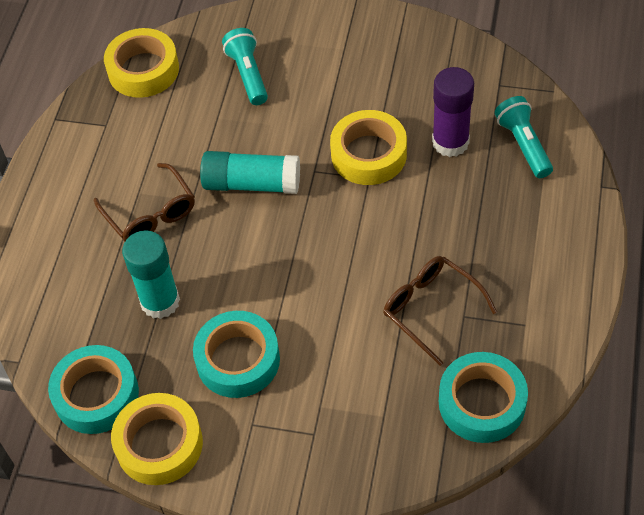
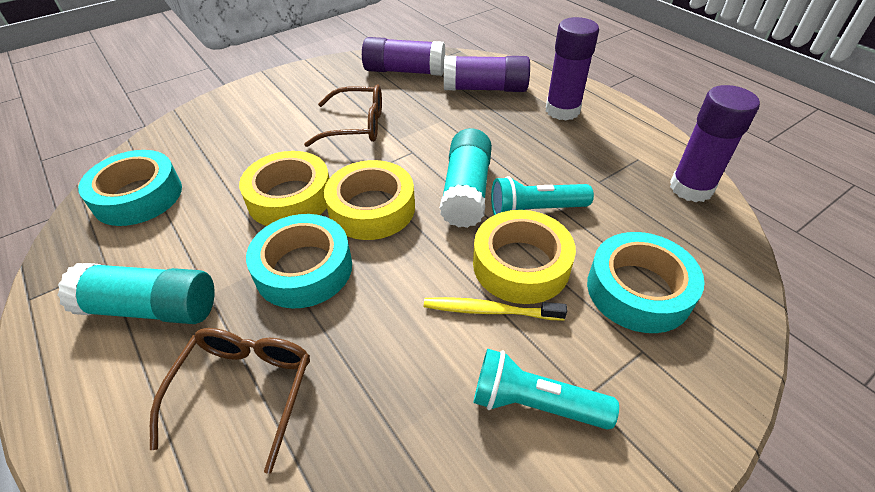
purple glue stick: 1 -> 4
yellow toothbrush: 0 -> 1

